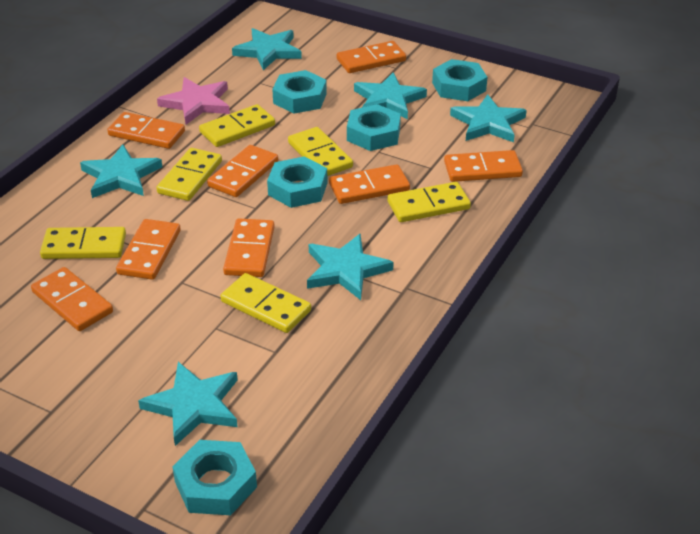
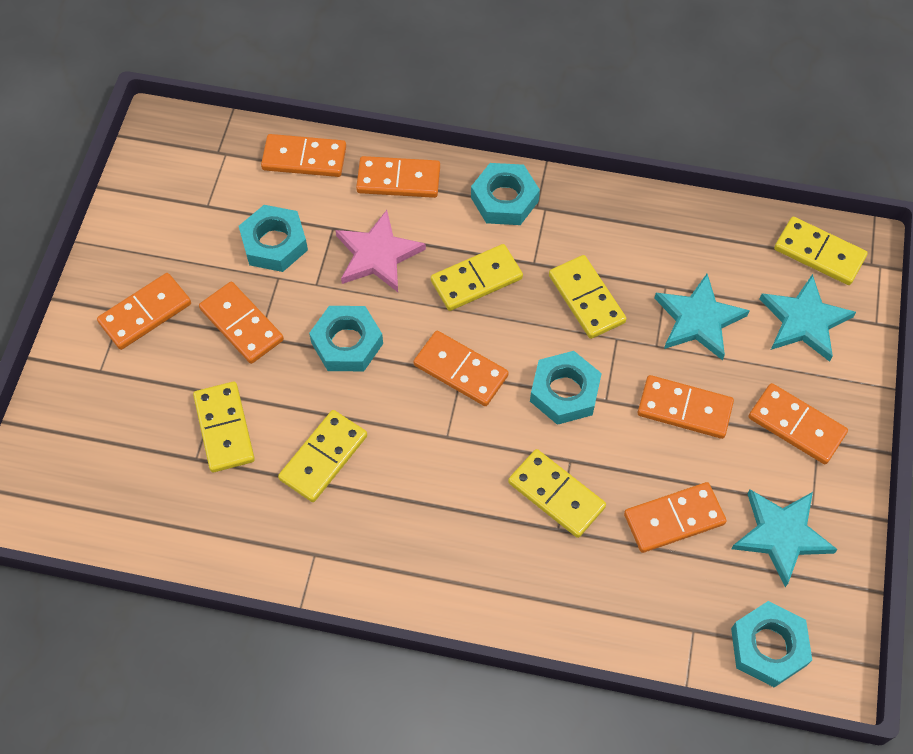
turquoise star: 6 -> 3

